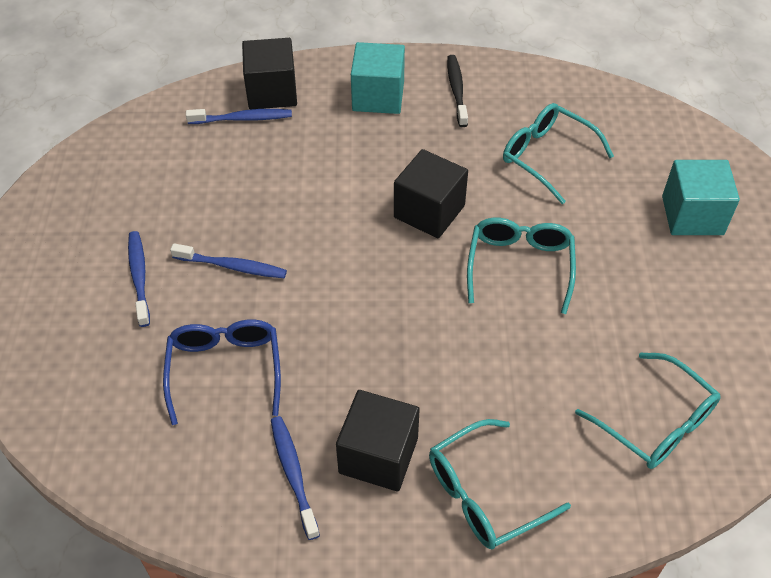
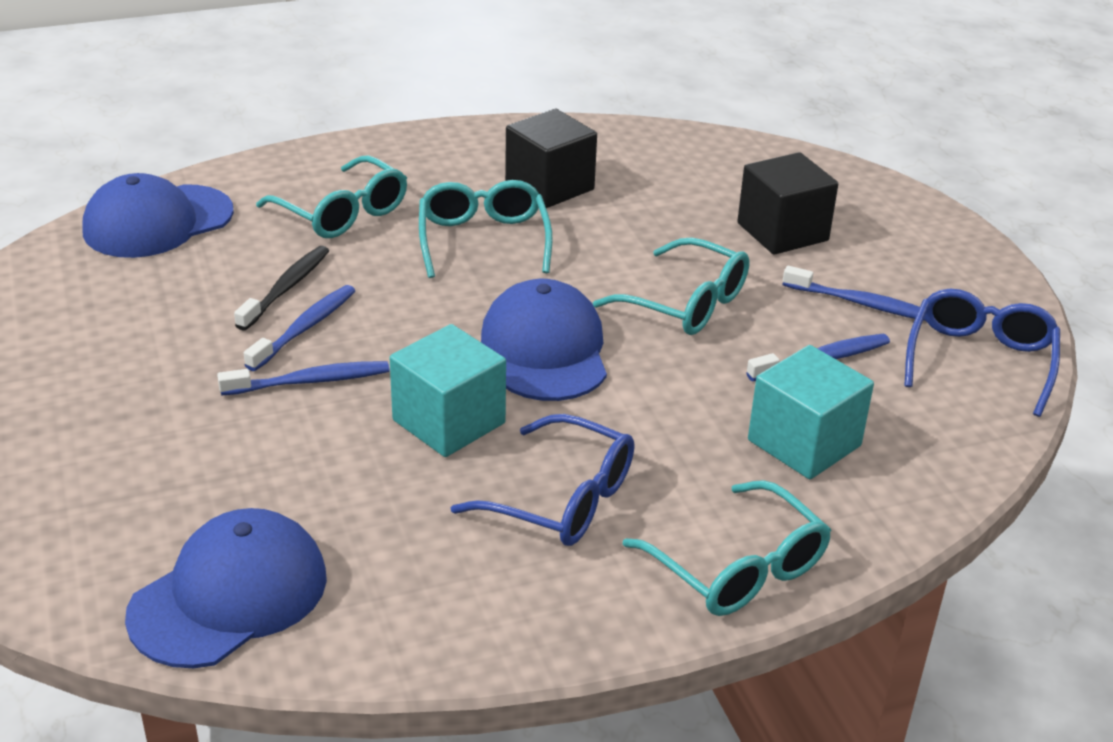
black cube: 3 -> 2
blue cap: 0 -> 3
blue glasses: 1 -> 2

